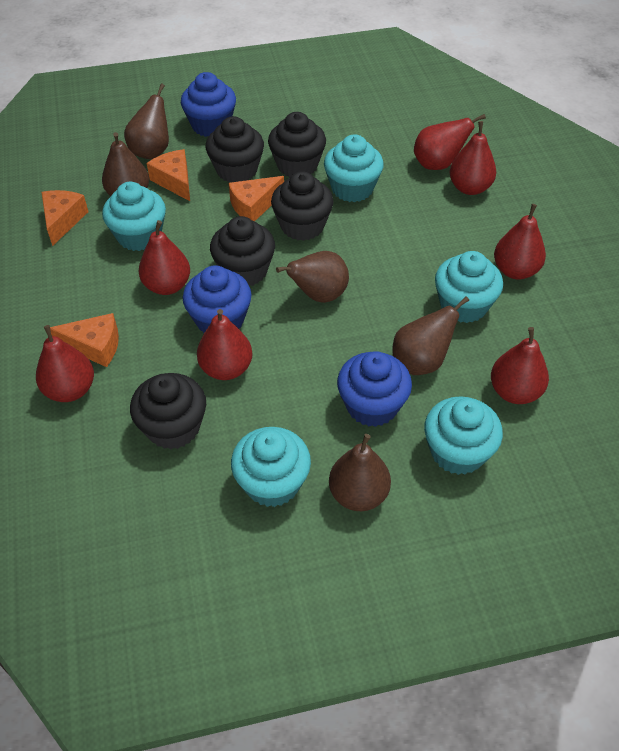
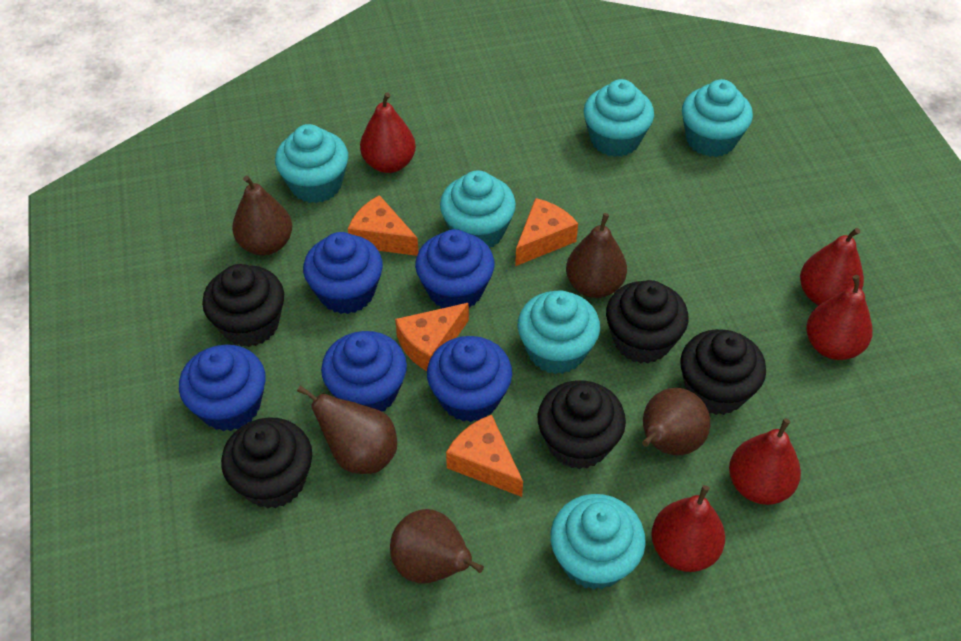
blue cupcake: 3 -> 5
red pear: 7 -> 5
turquoise cupcake: 5 -> 6

